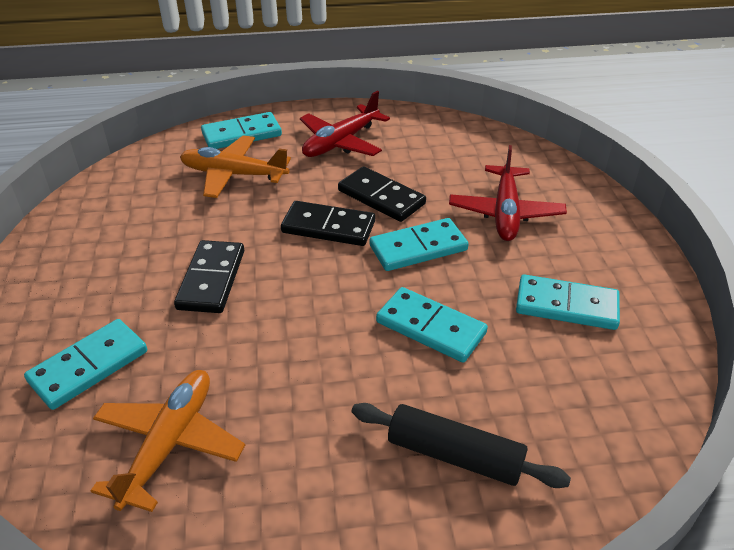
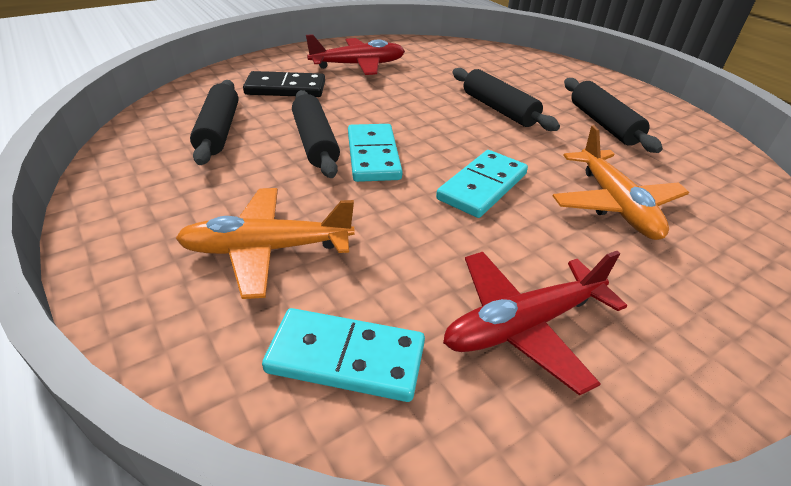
black domino: 3 -> 1
black rolling pin: 1 -> 4
turquoise domino: 5 -> 3

